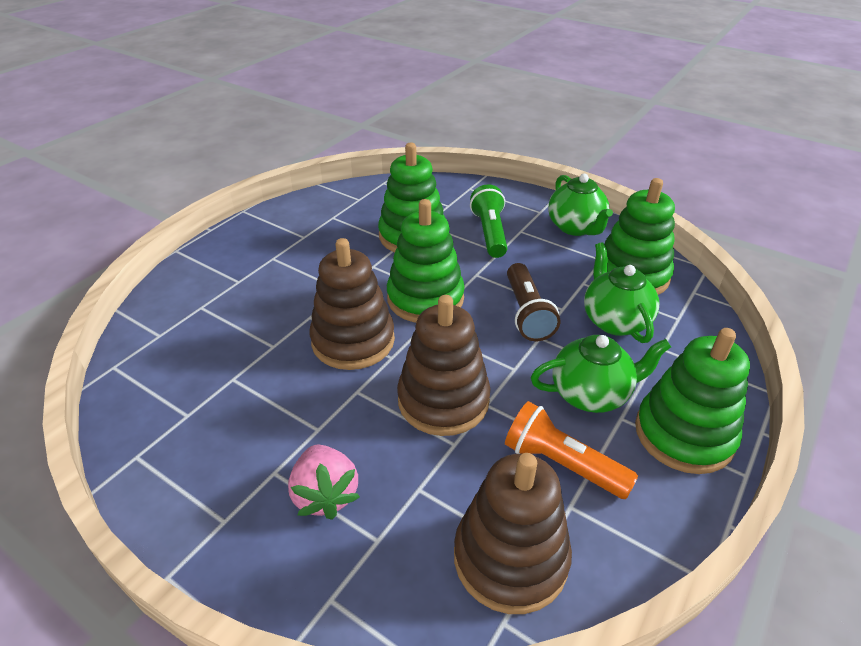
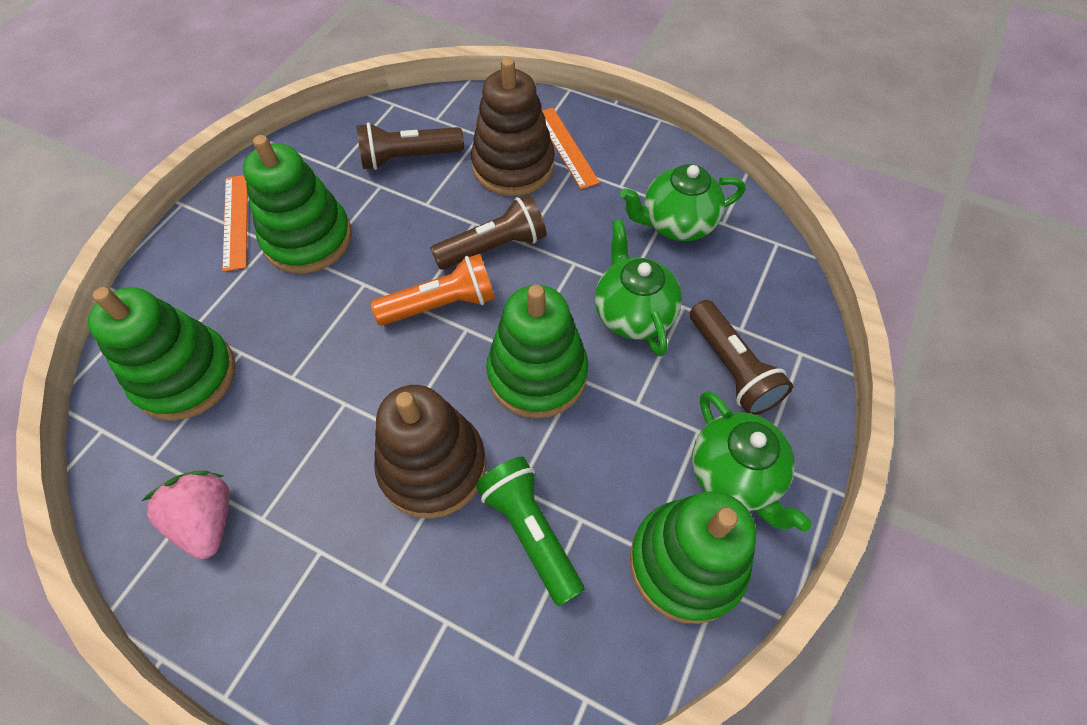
brown flashlight: 1 -> 3
brown stacking toy: 3 -> 2
orange ruler: 0 -> 2

